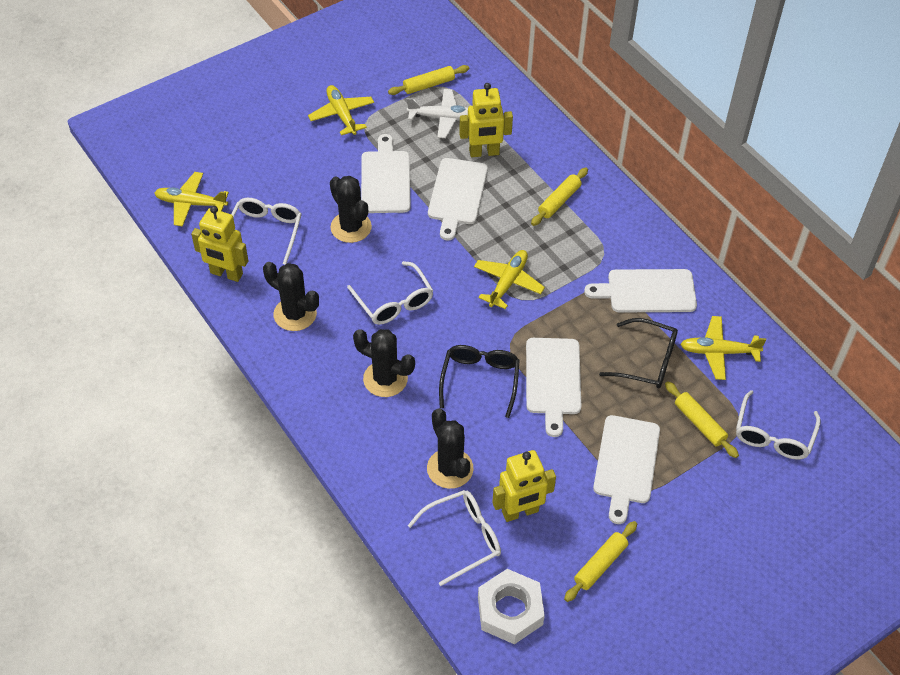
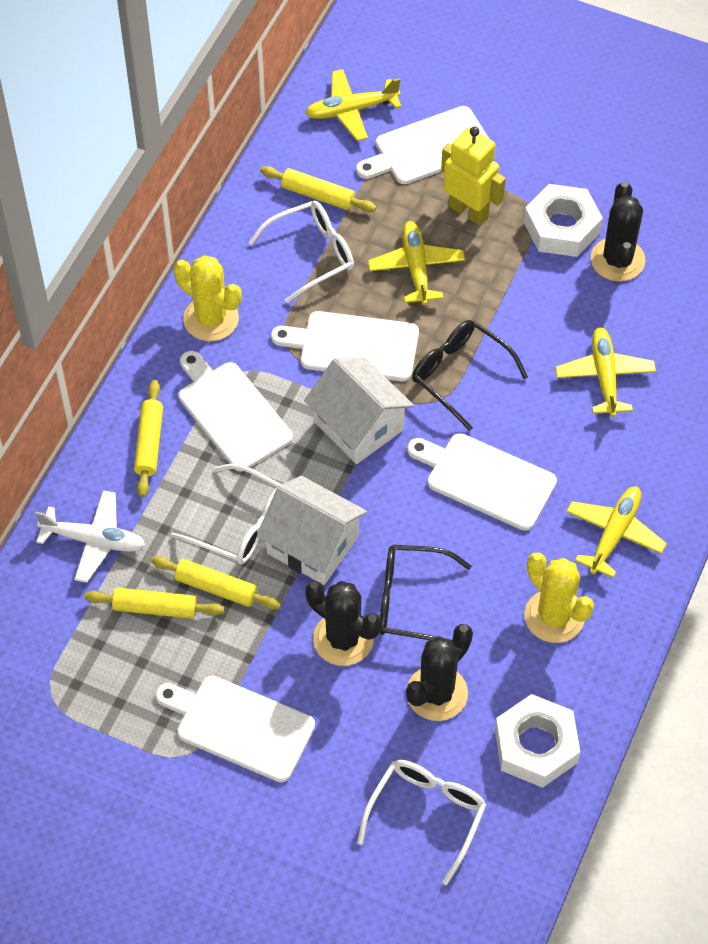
black cactus: 4 -> 3
white glasses: 4 -> 3
white house: 0 -> 2
white nut: 1 -> 2
yellow cactus: 0 -> 2
yellow robot: 3 -> 1

